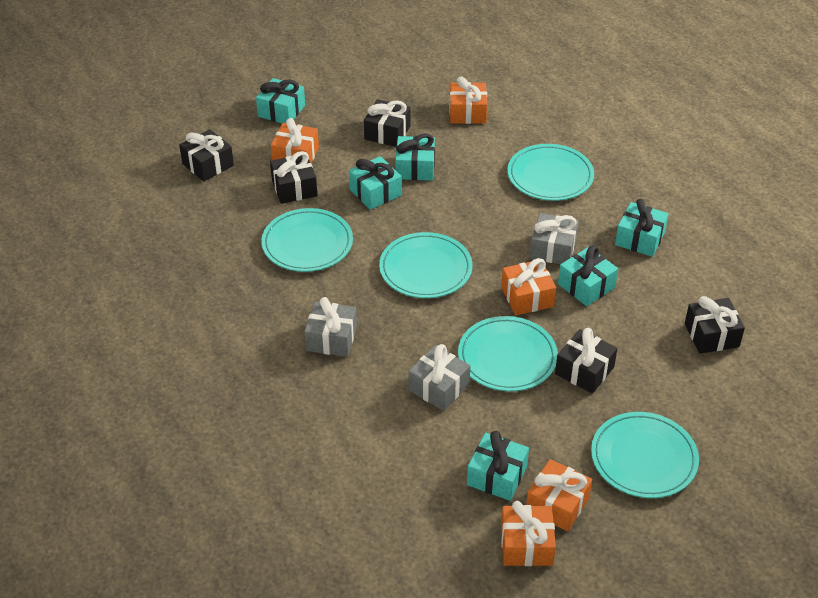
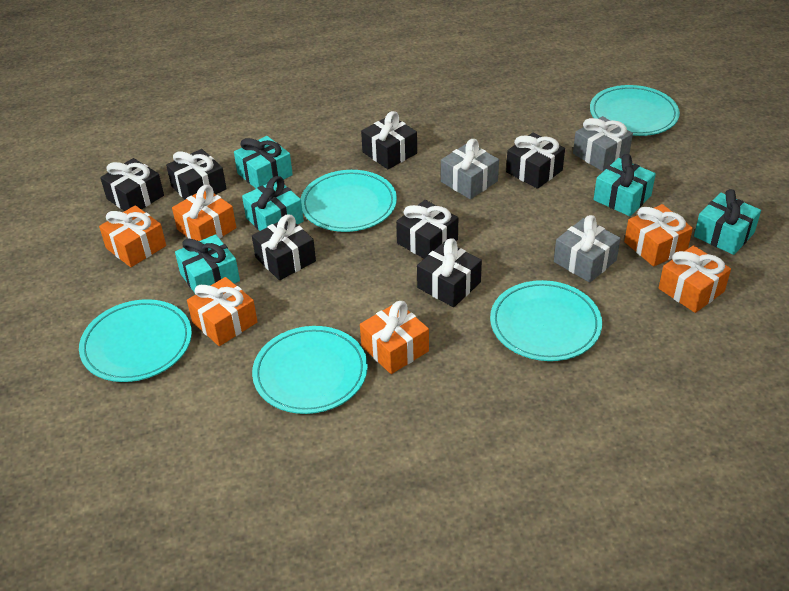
black gift: 5 -> 7
orange gift: 5 -> 6
turquoise gift: 6 -> 5

